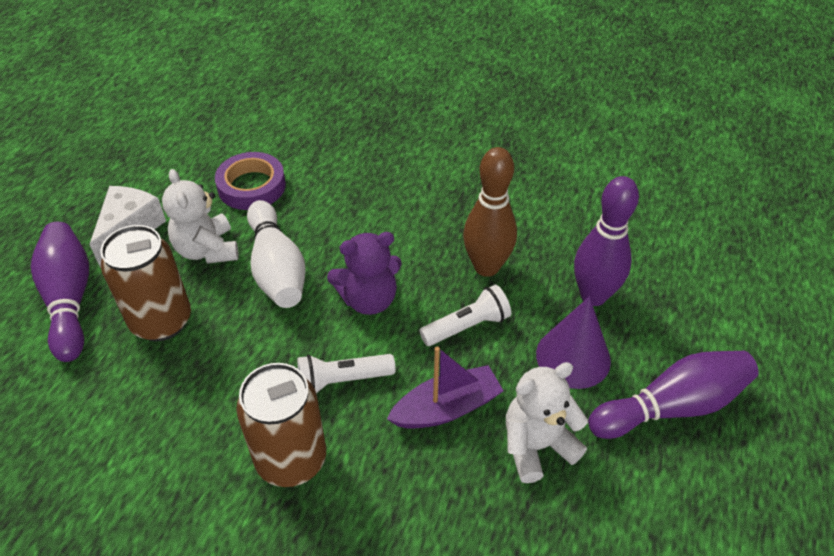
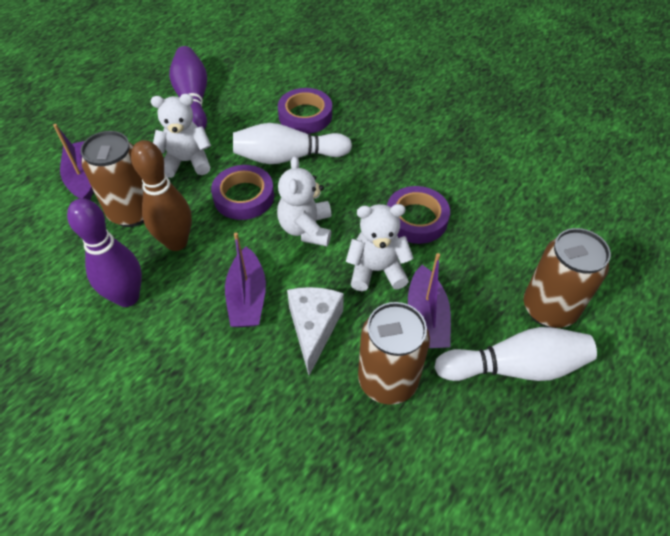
brown can: 2 -> 3
purple boat: 1 -> 3
purple bowling pin: 3 -> 2
purple cone: 1 -> 0
purple tape: 1 -> 3
purple teddy bear: 1 -> 0
white bowling pin: 1 -> 2
white flashlight: 2 -> 0
white teddy bear: 2 -> 3

